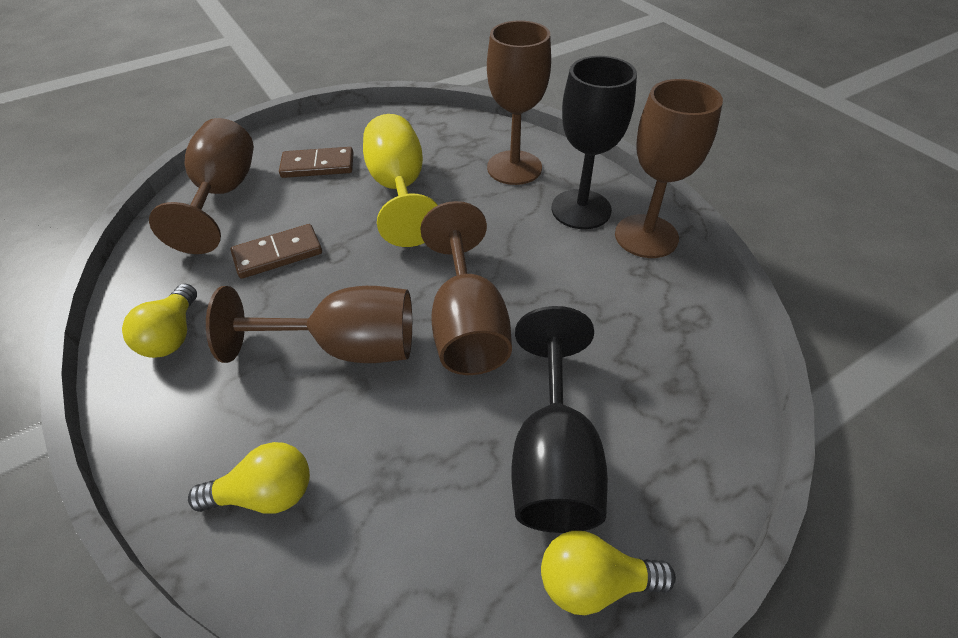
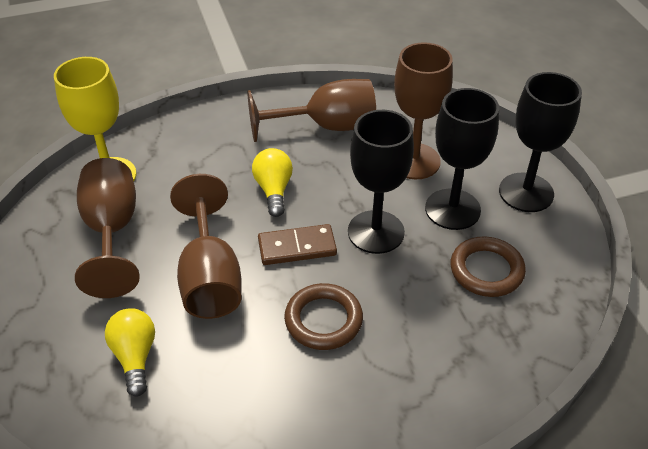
black goblet: 2 -> 3
brown domino: 2 -> 1
brown goblet: 5 -> 4
brown ring: 0 -> 2
yellow light bulb: 3 -> 2

